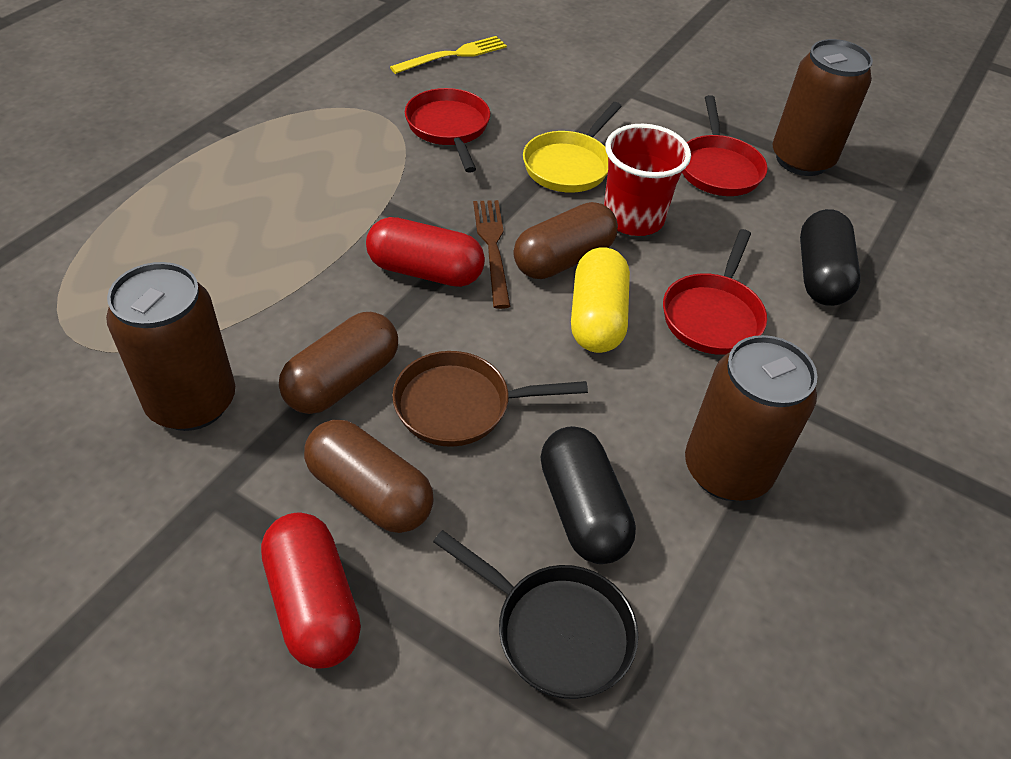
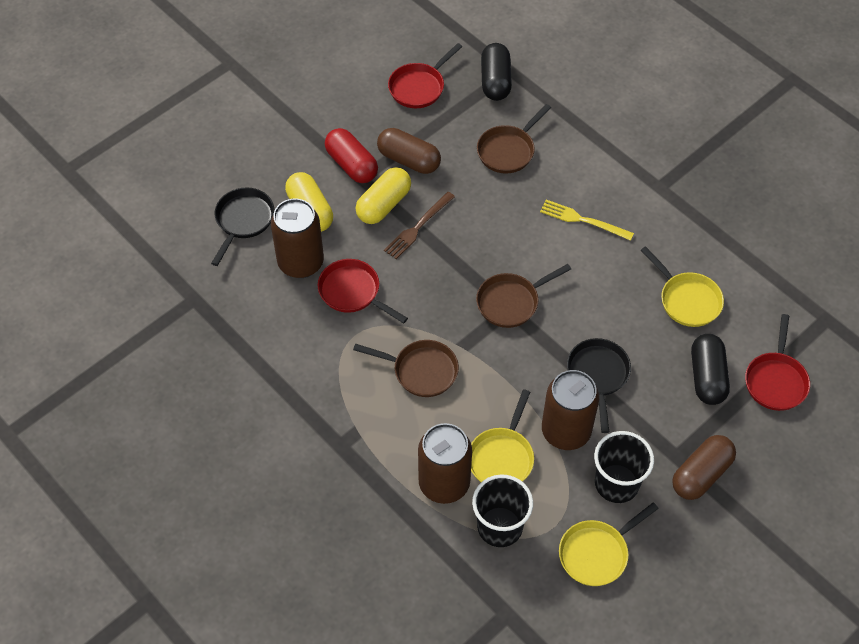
black cup: 0 -> 2
black pan: 1 -> 2
brown capsule: 3 -> 2
brown pan: 1 -> 3
red capsule: 2 -> 1
red cup: 1 -> 0
yellow capsule: 1 -> 2
yellow pan: 1 -> 3

